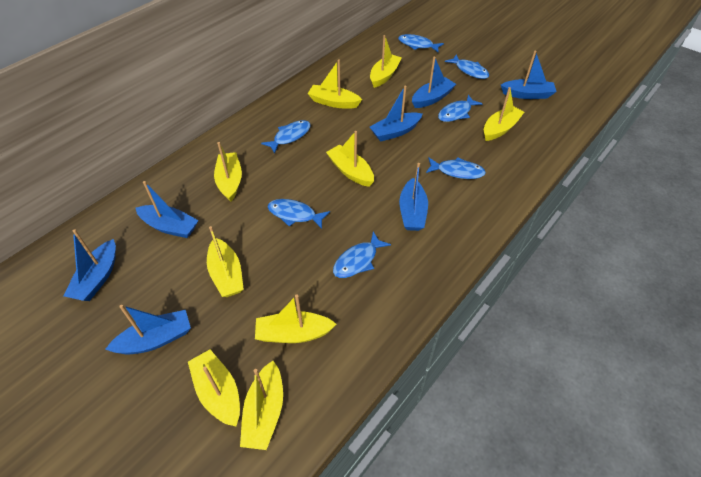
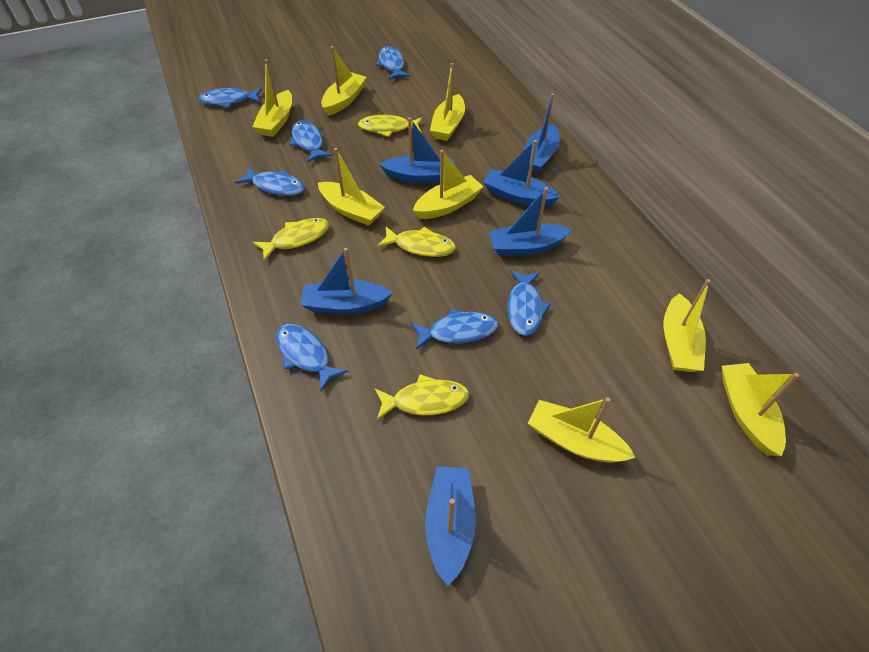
blue boat: 7 -> 6
yellow boat: 9 -> 8
yellow fish: 0 -> 4

